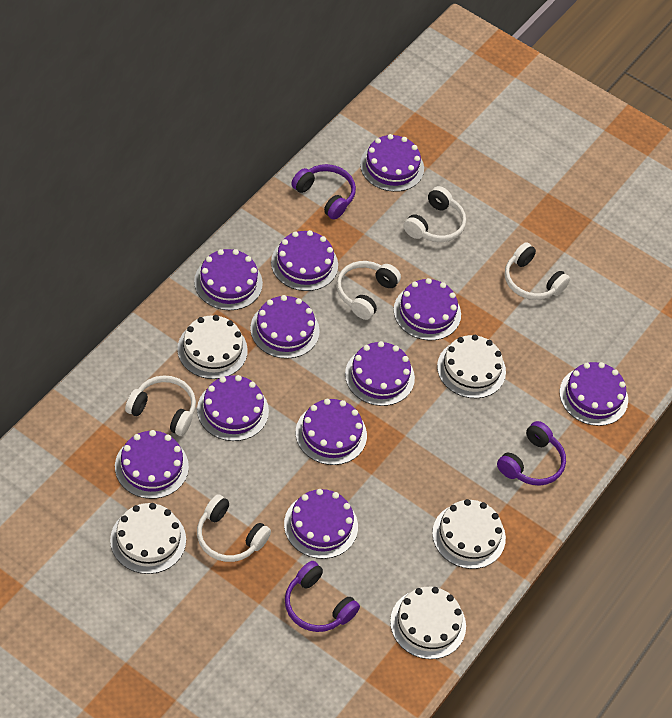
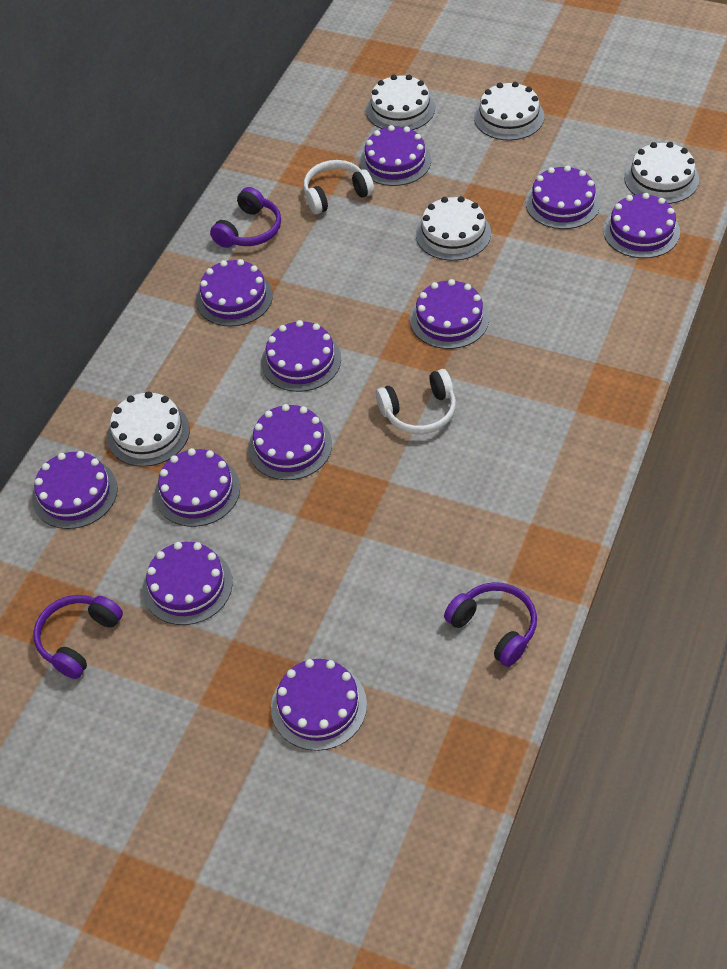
white headphones: 5 -> 2

